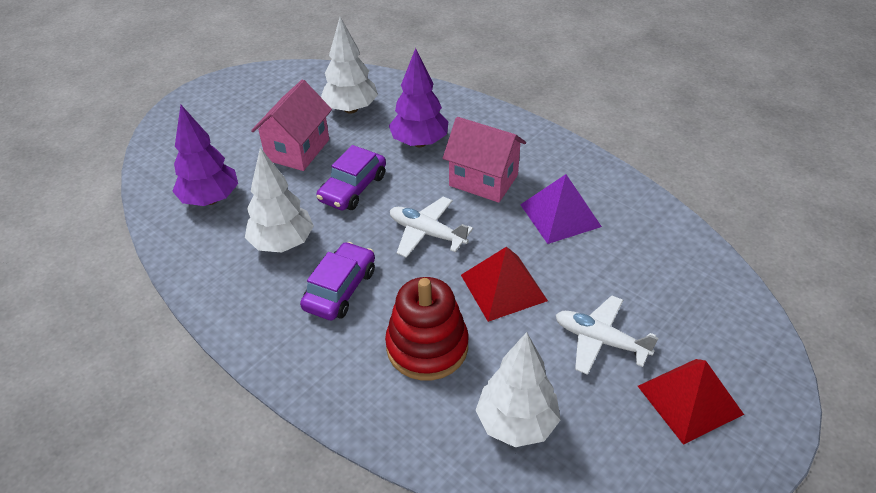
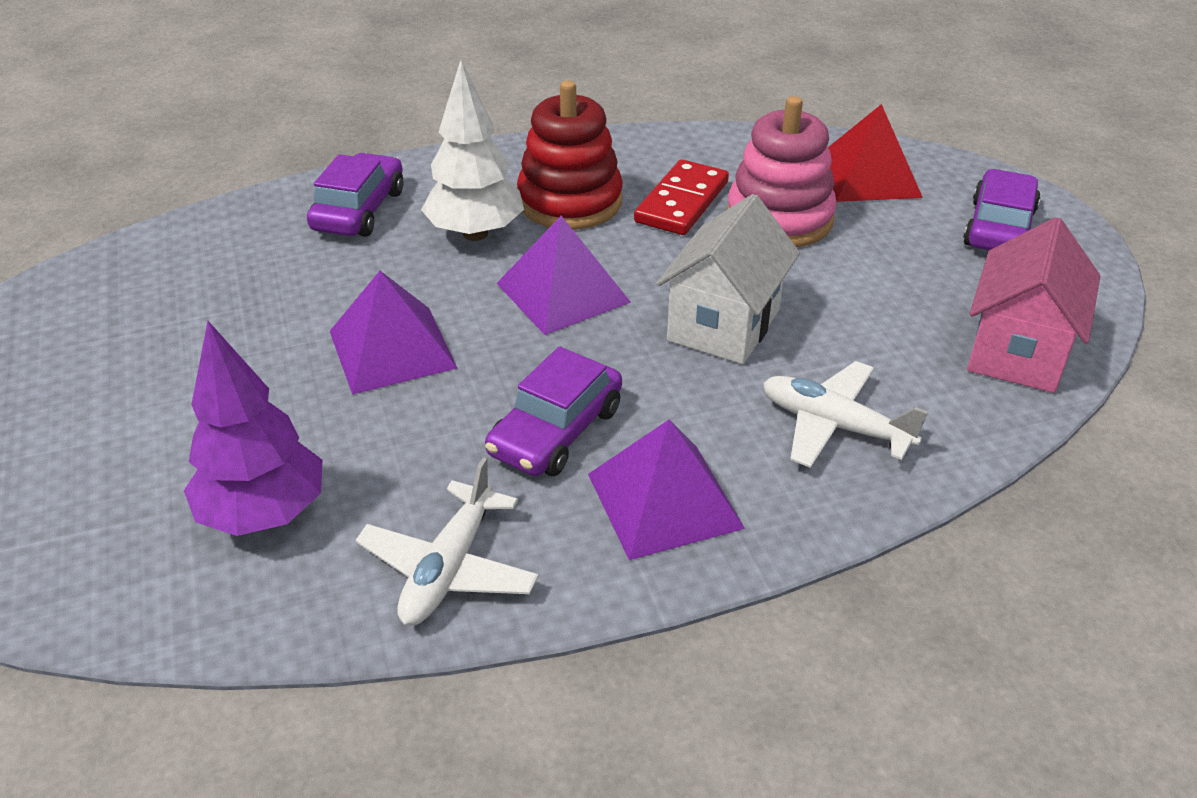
pink house: 2 -> 1
pink stacking toy: 0 -> 1
purple car: 2 -> 3
purple pyramid: 1 -> 3
purple tree: 2 -> 1
red domino: 0 -> 1
red pyramid: 2 -> 1
white house: 0 -> 1
white tree: 3 -> 1

